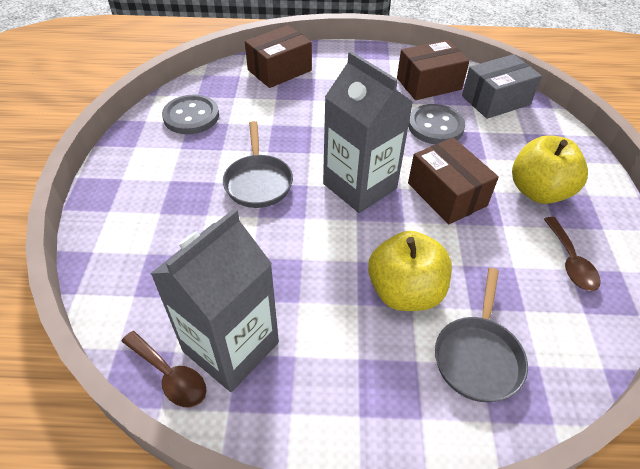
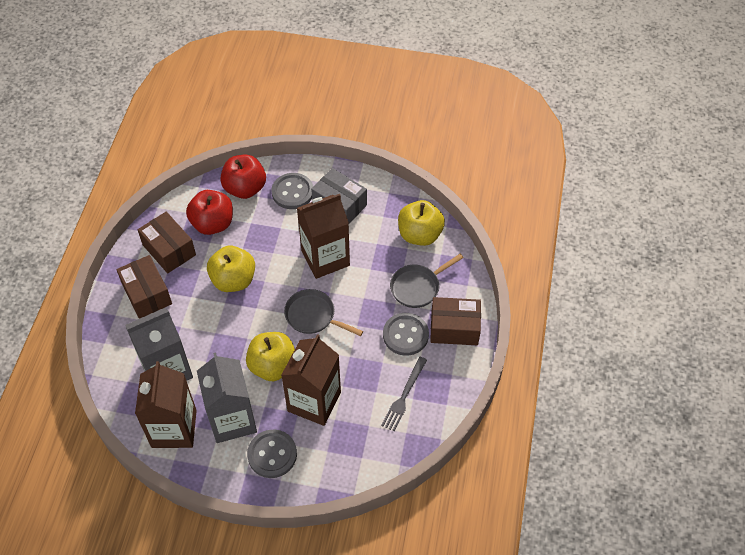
brown carton: 0 -> 3
brown spoon: 2 -> 0
grey button: 2 -> 3
grey fork: 0 -> 1
red apple: 0 -> 2
yellow apple: 2 -> 3

